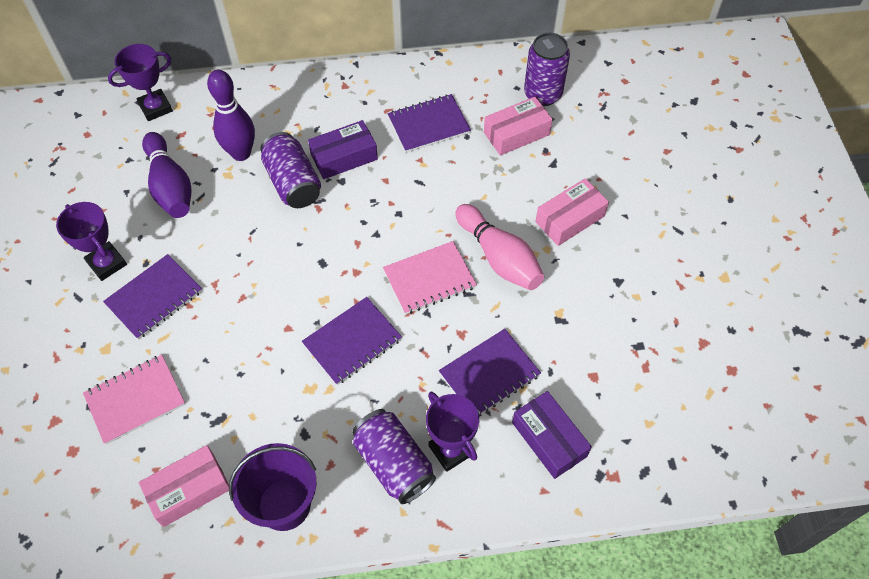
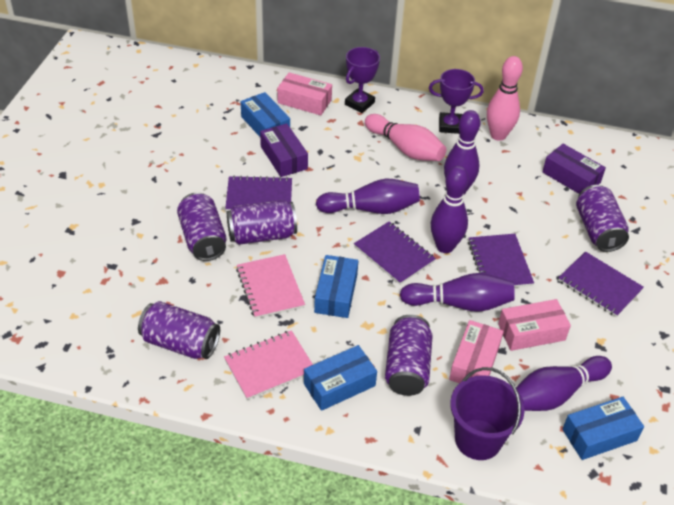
blue box: 0 -> 4
pink bowling pin: 1 -> 2
purple bowling pin: 2 -> 5
purple can: 3 -> 5
purple trophy: 3 -> 2

